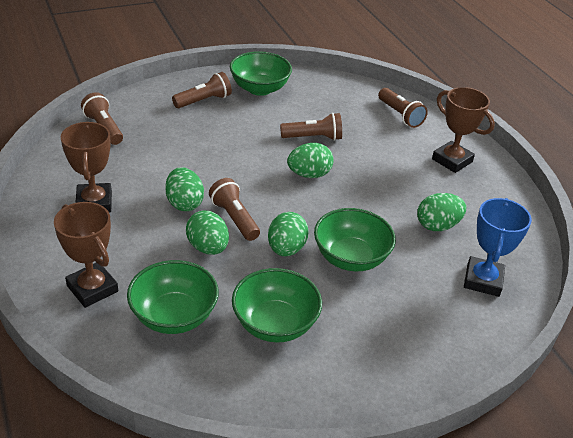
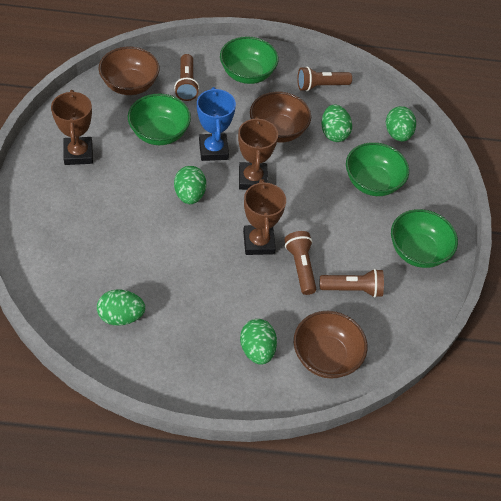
brown bowl: 0 -> 3
brown flashlight: 5 -> 4

